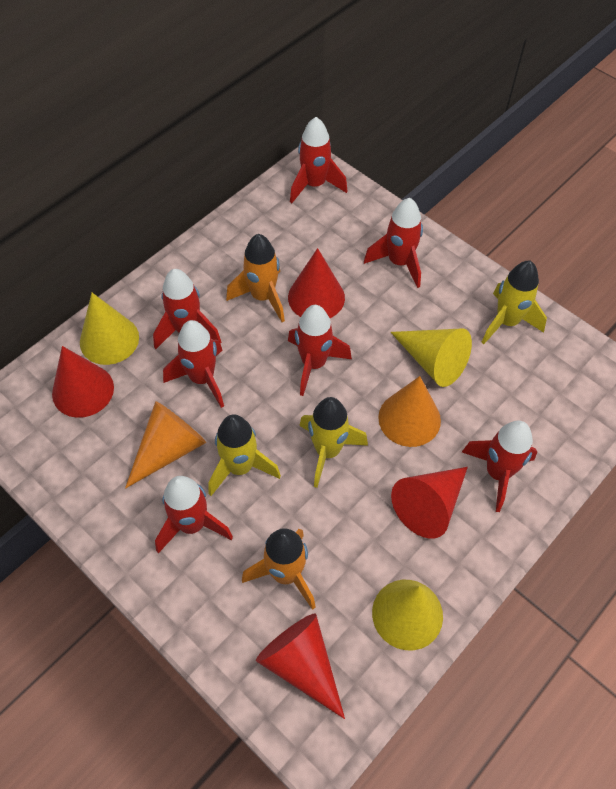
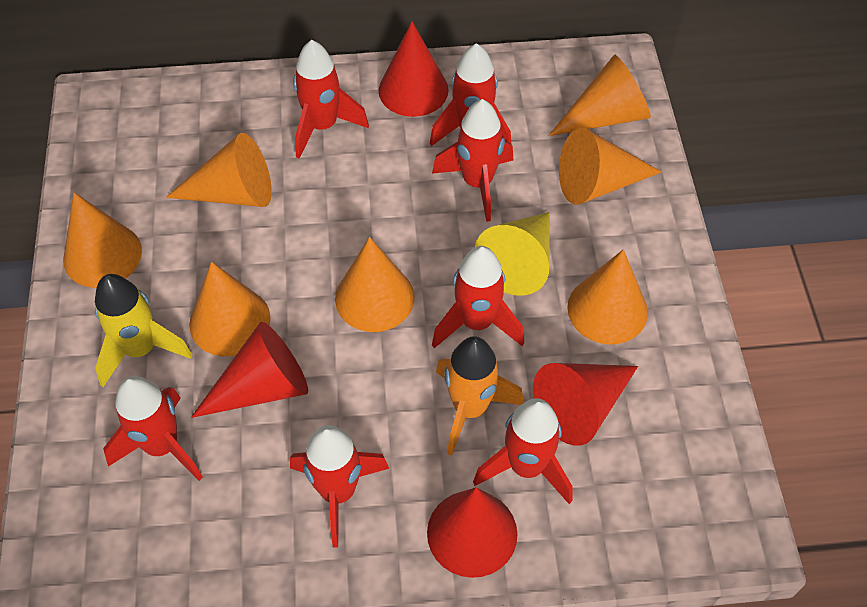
orange cone: 2 -> 7
orange rocket: 2 -> 1
yellow cone: 3 -> 1
yellow rocket: 3 -> 1

